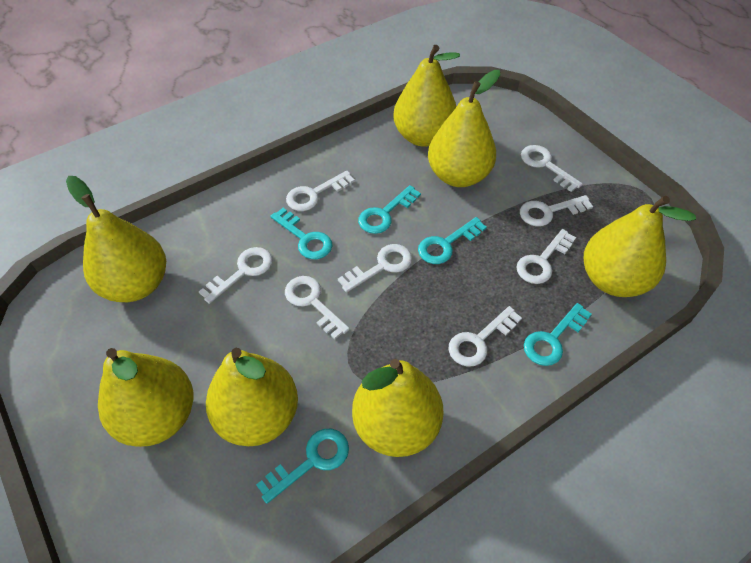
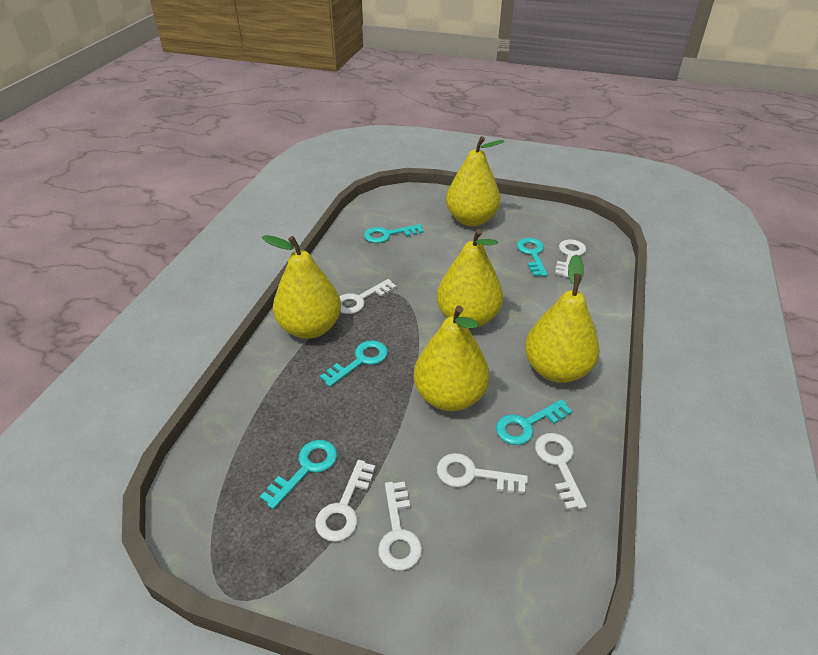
white key: 8 -> 6
yellow pear: 7 -> 5

